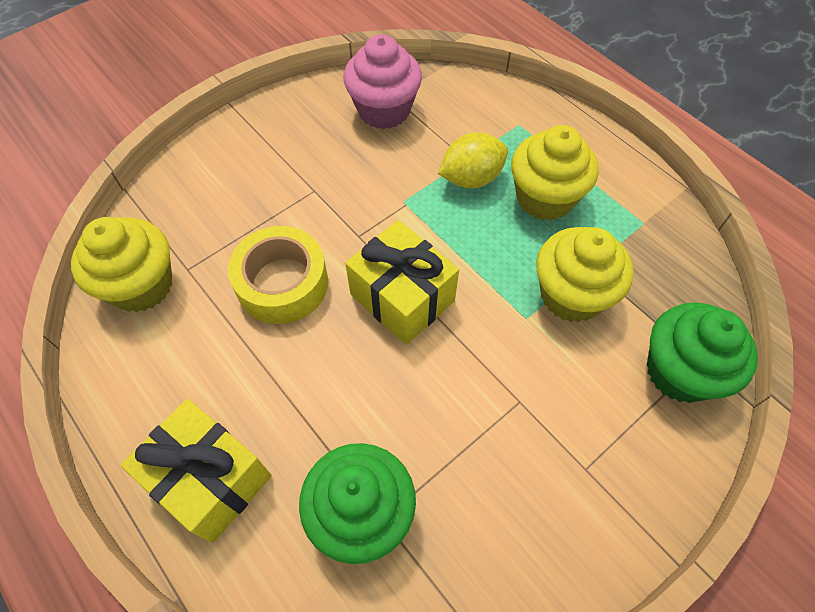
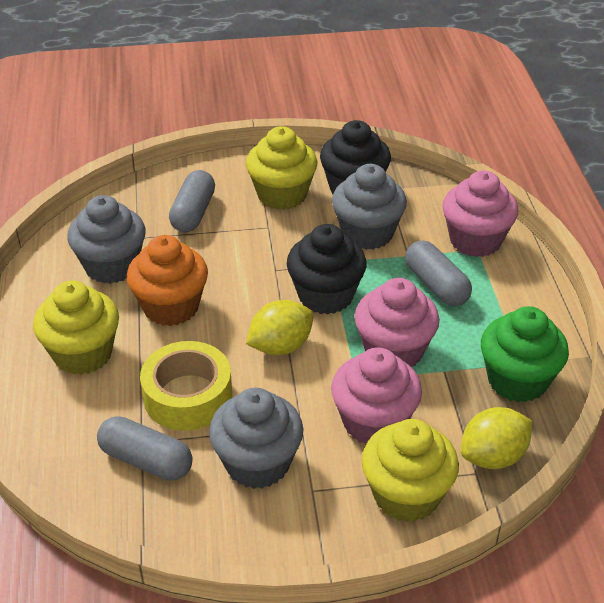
black cupcake: 0 -> 2
green cupcake: 2 -> 1
grey capsule: 0 -> 3
grey cupcake: 0 -> 3
orange cupcake: 0 -> 1
pink cupcake: 1 -> 3
yellow gift: 2 -> 0
yellow lemon: 1 -> 2

